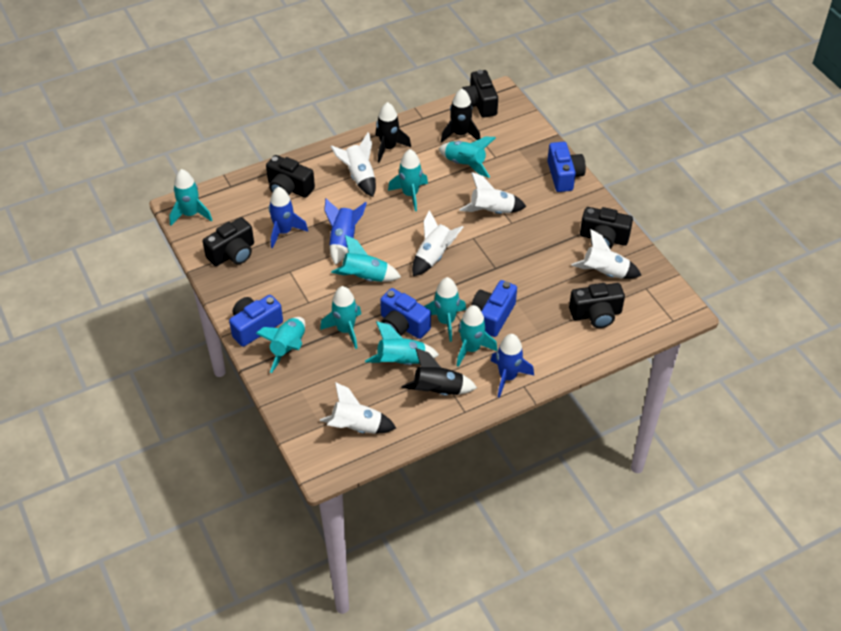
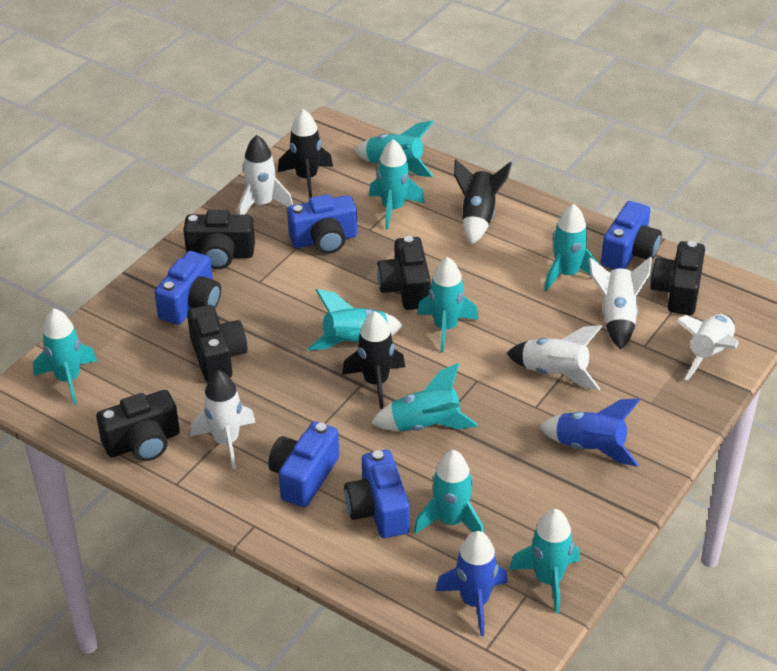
blue camera: 4 -> 5
blue rocket: 3 -> 2

